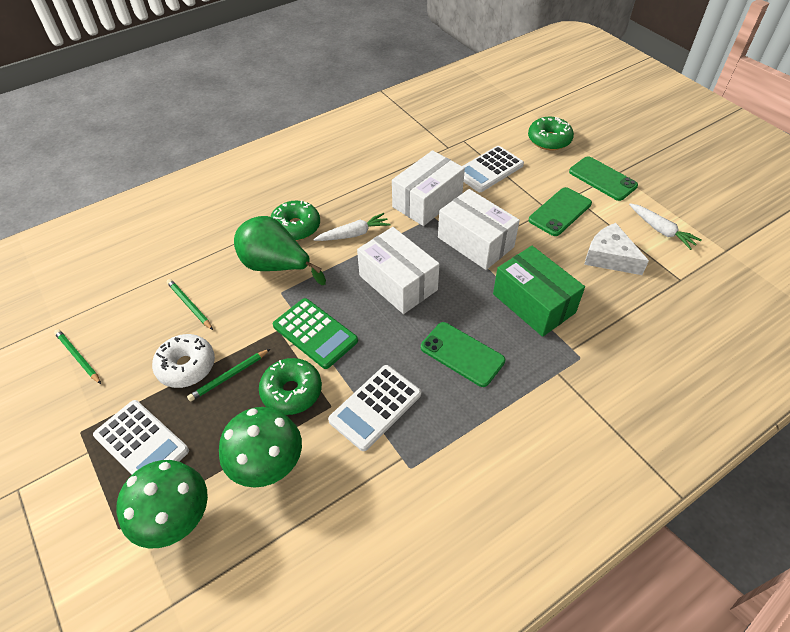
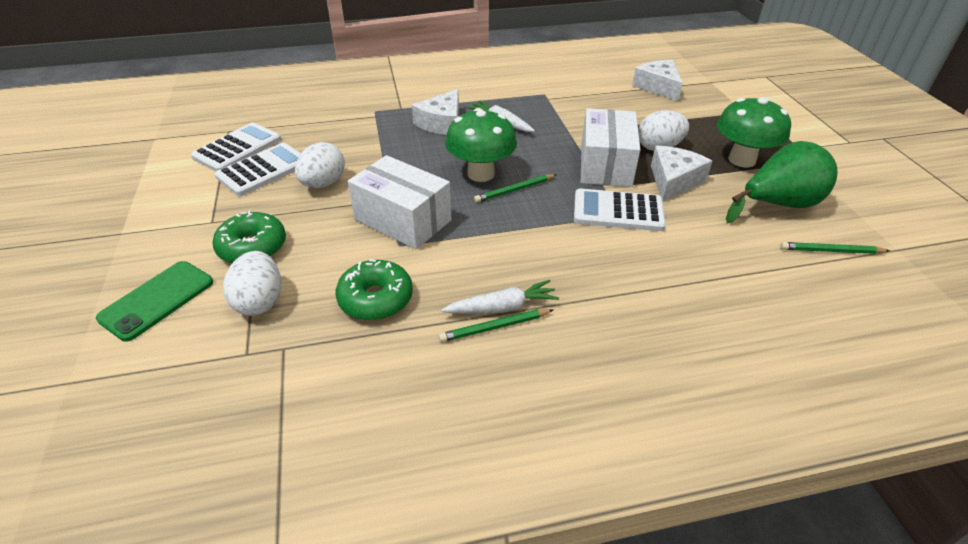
green box: 1 -> 0
green calculator: 1 -> 0
green donut: 3 -> 2
green phone: 3 -> 1
white box: 3 -> 2
white cheese: 1 -> 3
white donut: 1 -> 0
white egg: 0 -> 3

